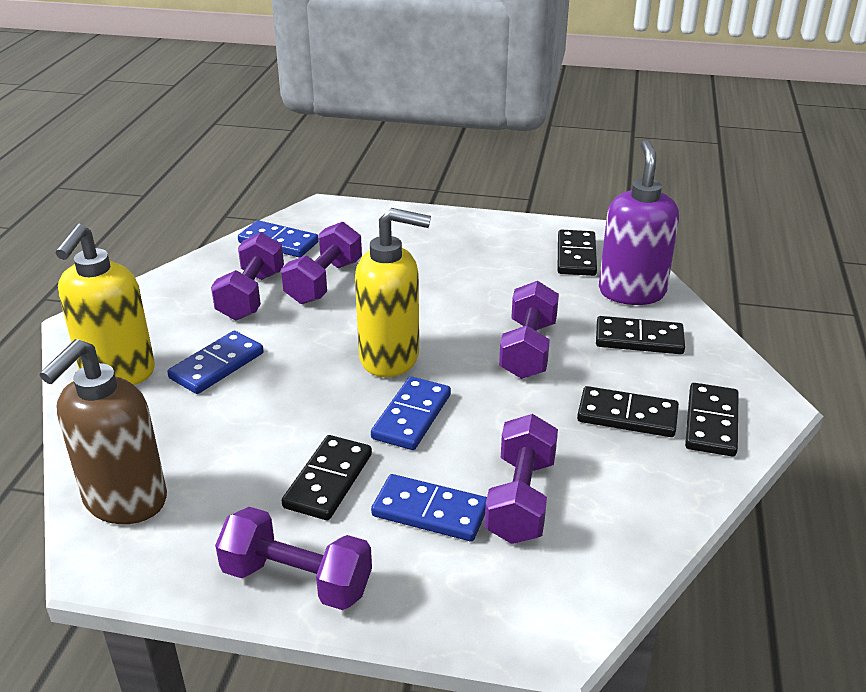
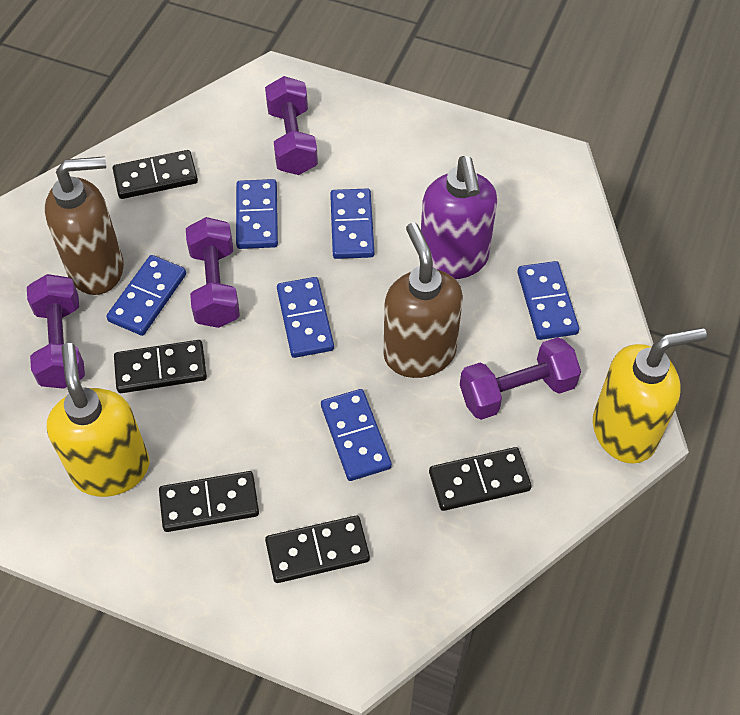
blue domino: 4 -> 6
brown soap dispenser: 1 -> 2
purple dumbbell: 5 -> 4

